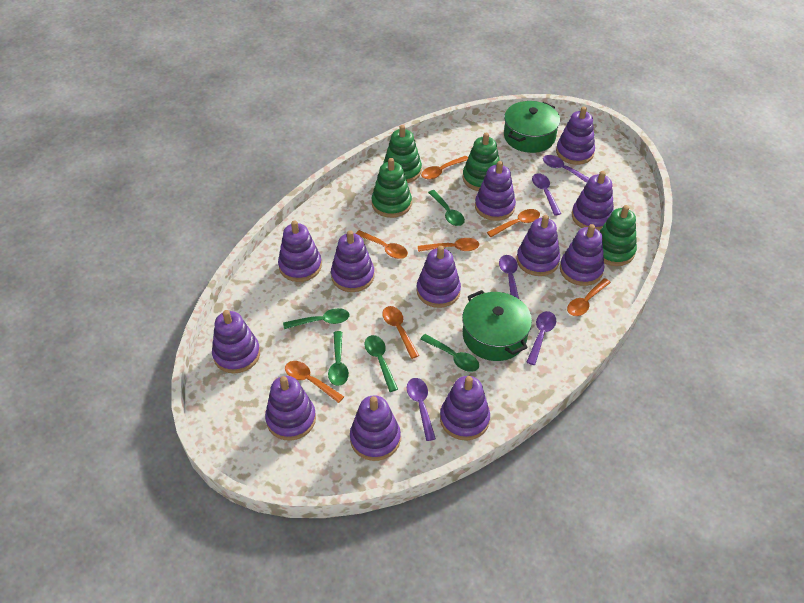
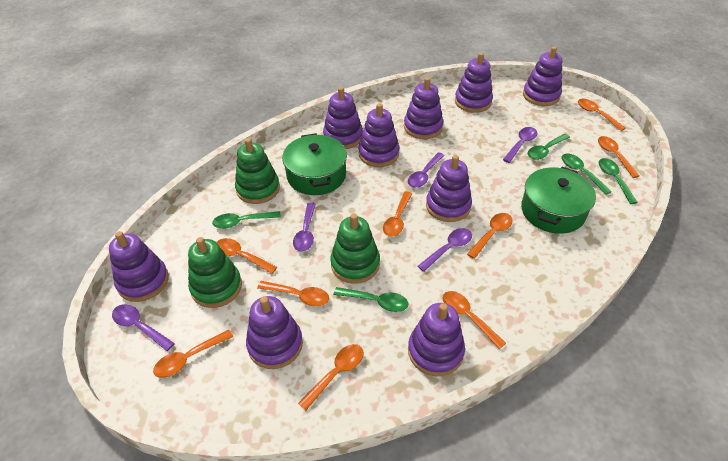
green stacking toy: 4 -> 3
orange spoon: 7 -> 9
purple stacking toy: 12 -> 9

